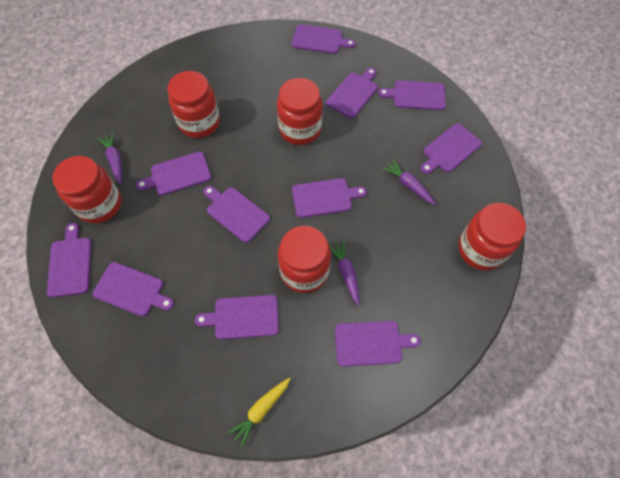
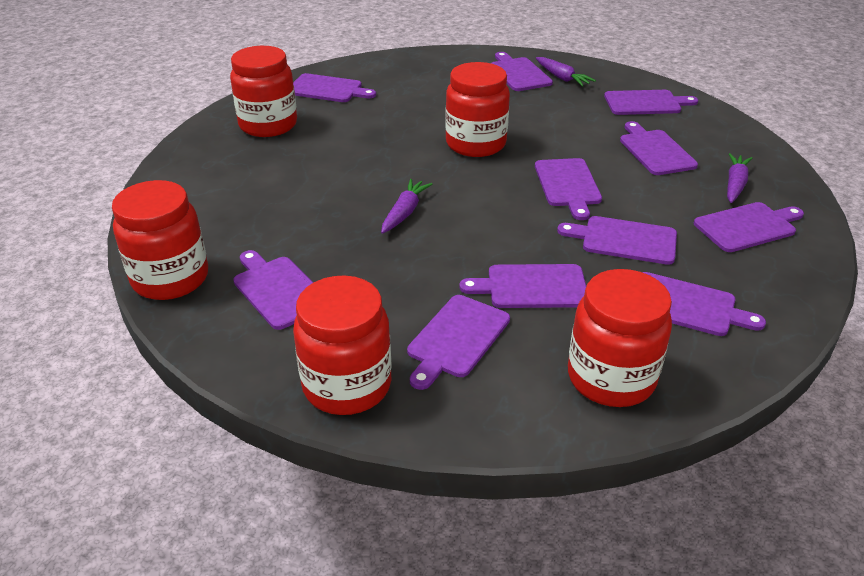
yellow carrot: 1 -> 0

